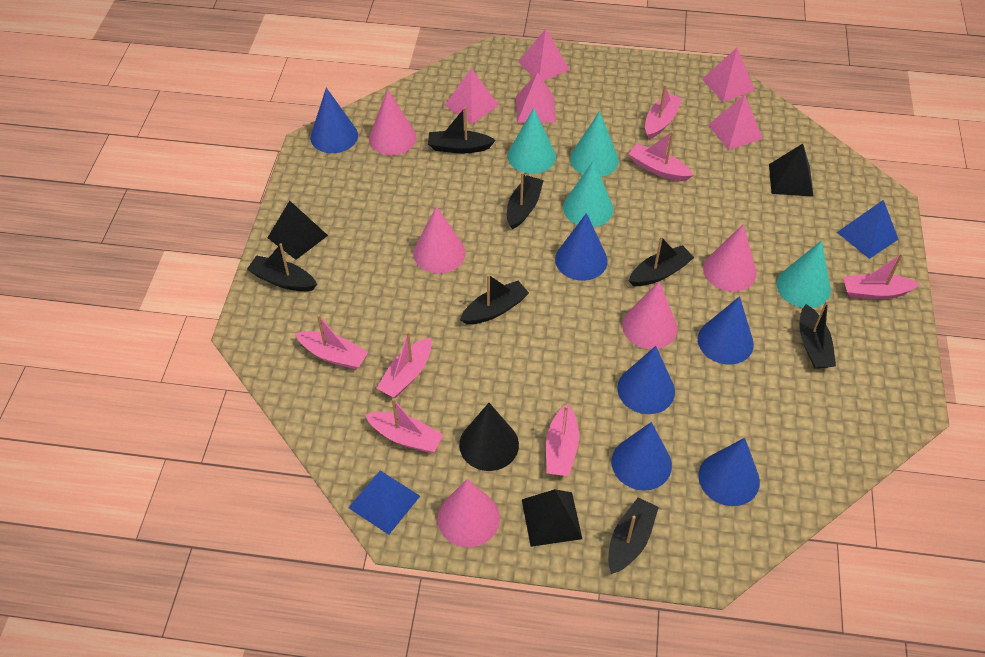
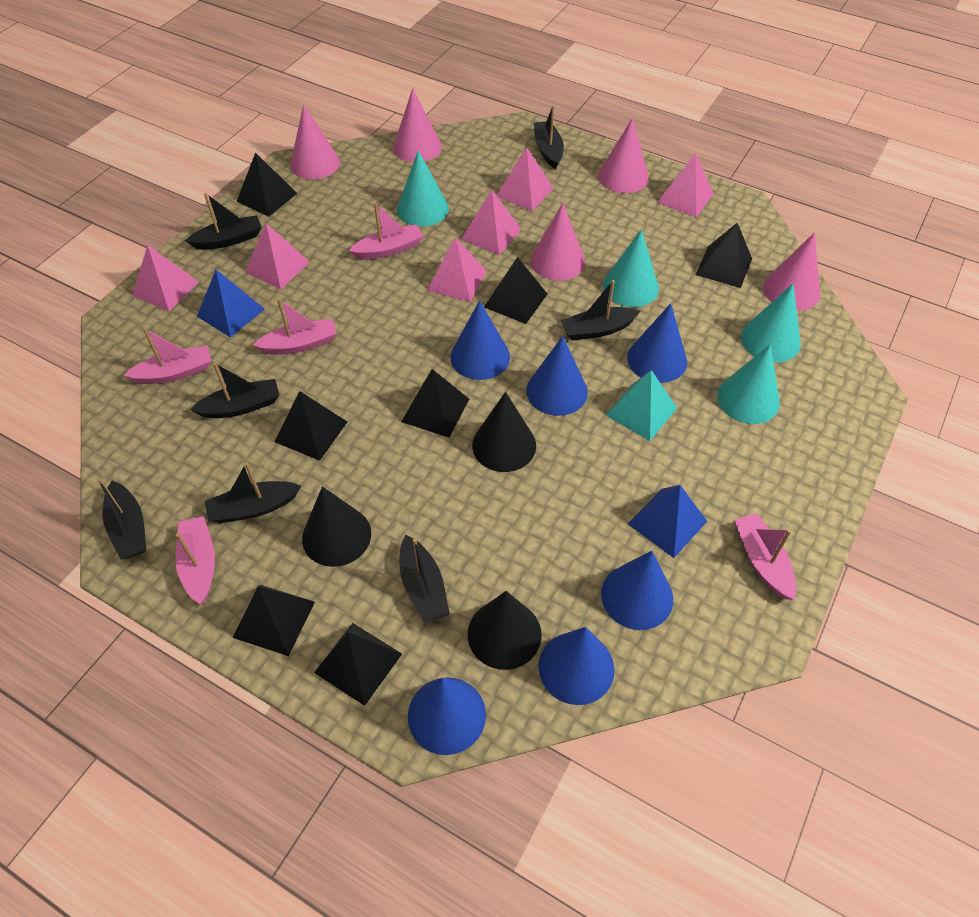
black cone: 1 -> 3
black pyramid: 3 -> 7
pink boat: 7 -> 5
pink pyramid: 5 -> 6
turquoise pyramid: 0 -> 1

